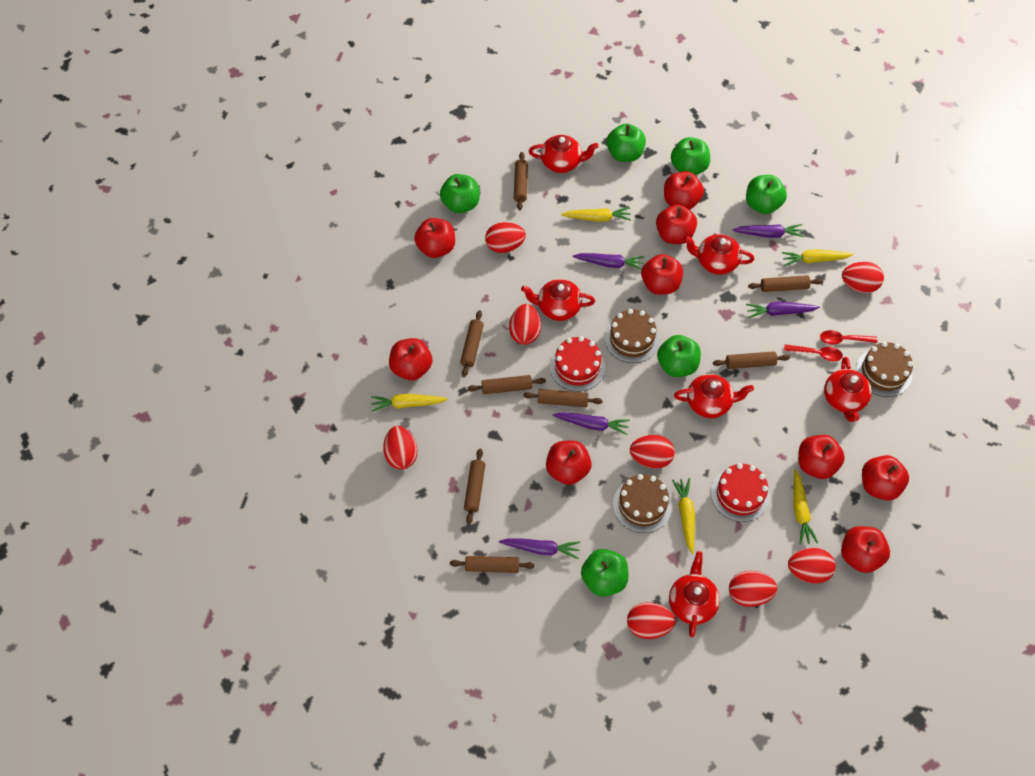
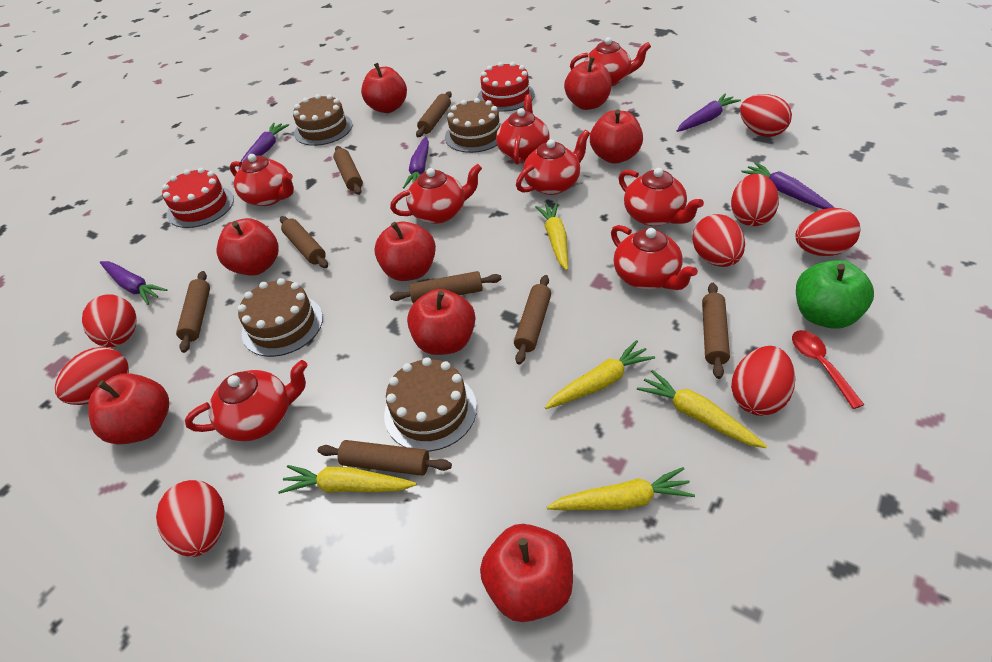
brown cake: 3 -> 4
green apple: 6 -> 1
red apple: 9 -> 8
red spoon: 2 -> 1
red teapot: 6 -> 8

